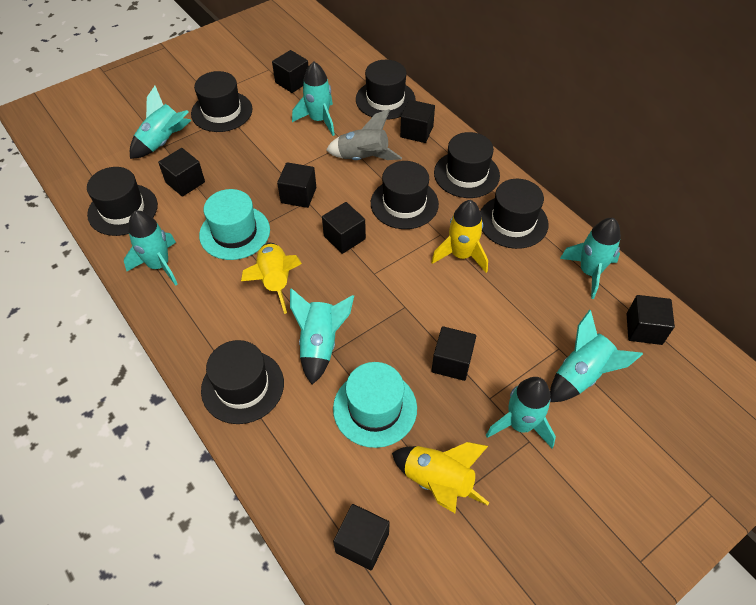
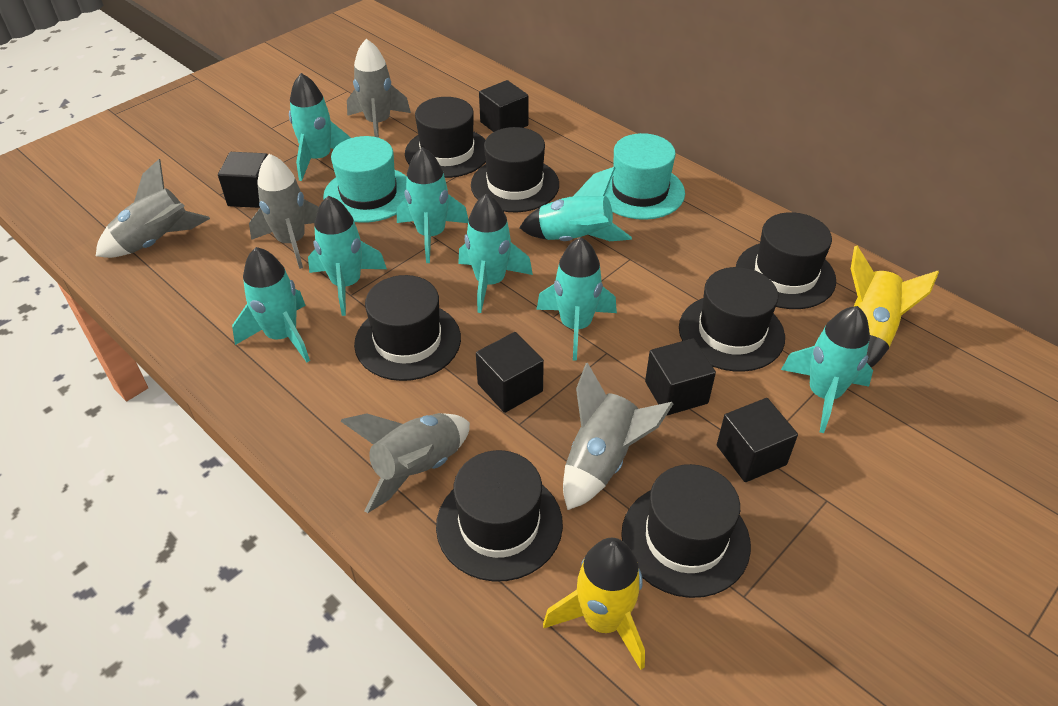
black cube: 8 -> 5
grey rocket: 1 -> 5
turquoise rocket: 7 -> 8
yellow rocket: 3 -> 2

